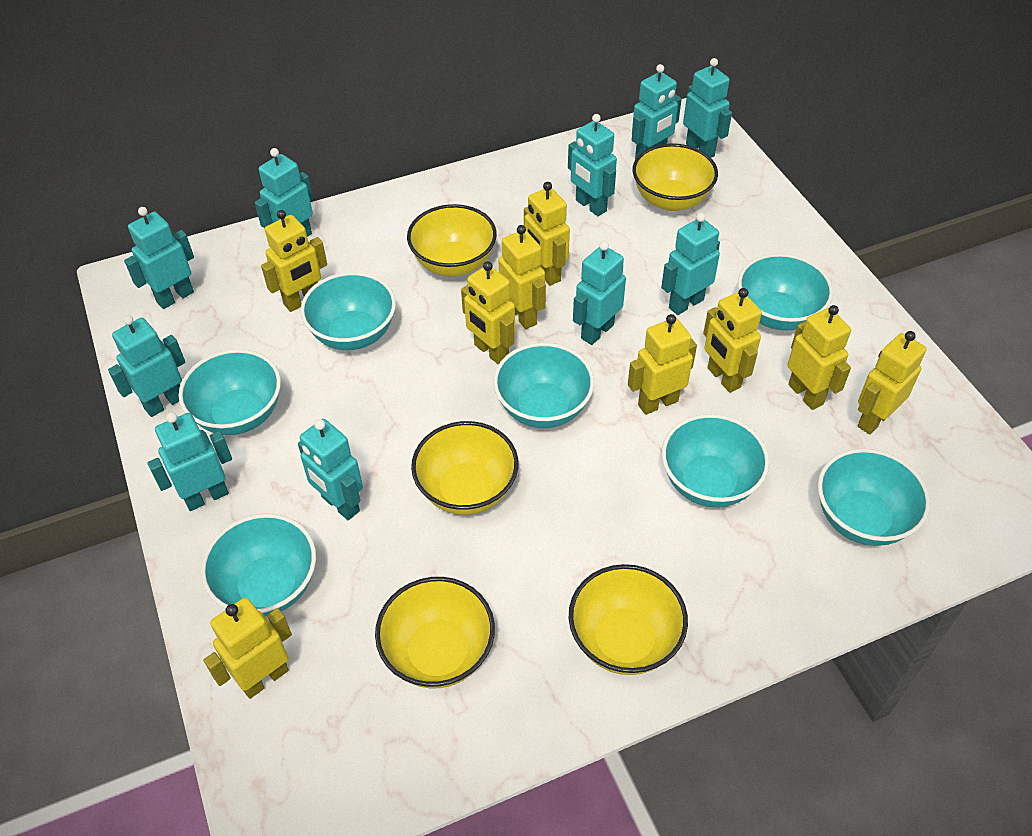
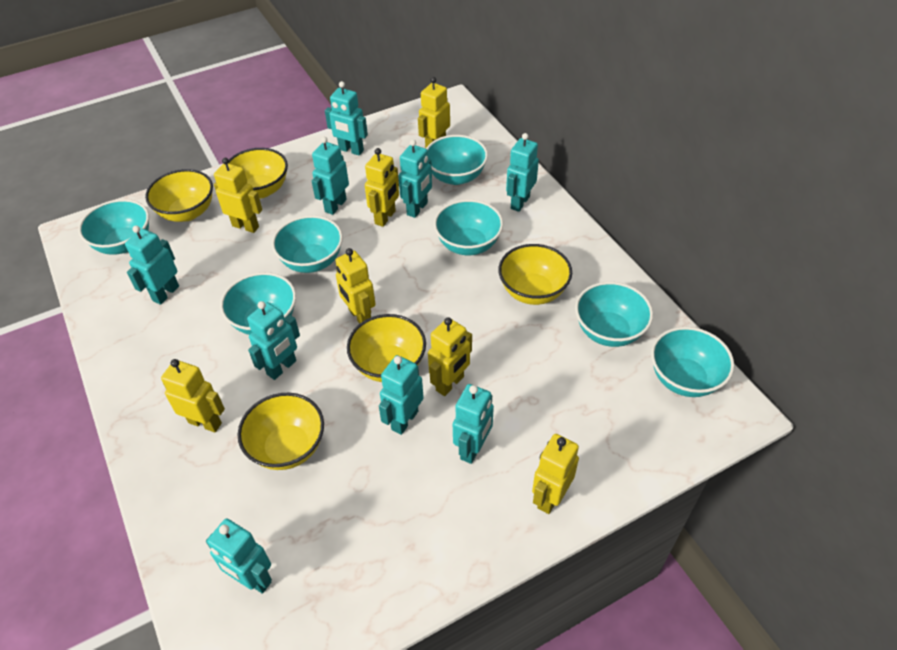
turquoise robot: 10 -> 9
yellow robot: 9 -> 7

